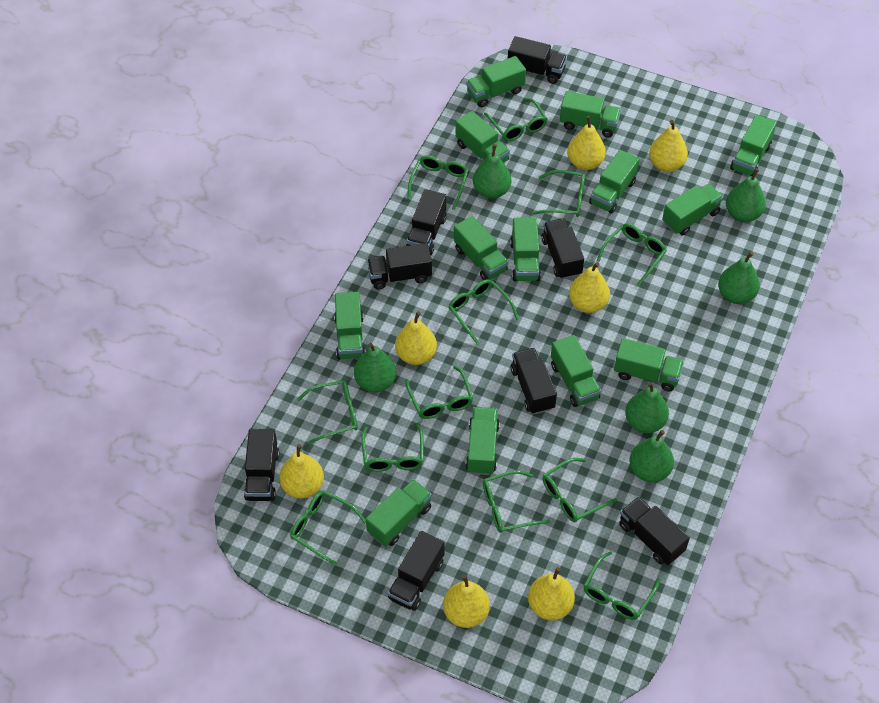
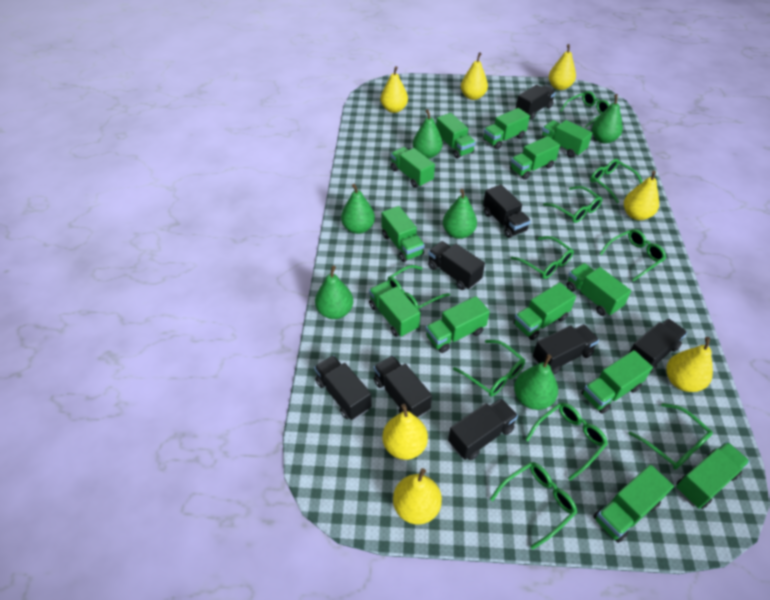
green glasses: 12 -> 10

